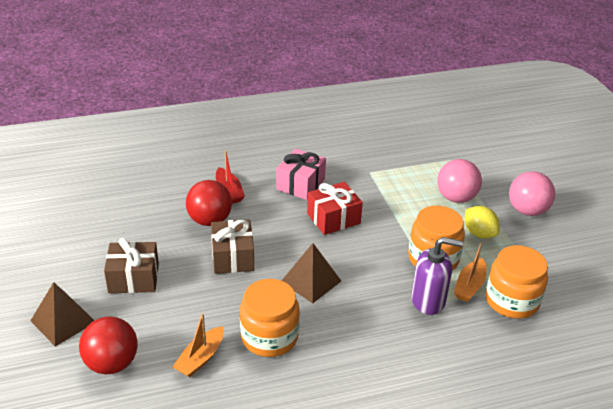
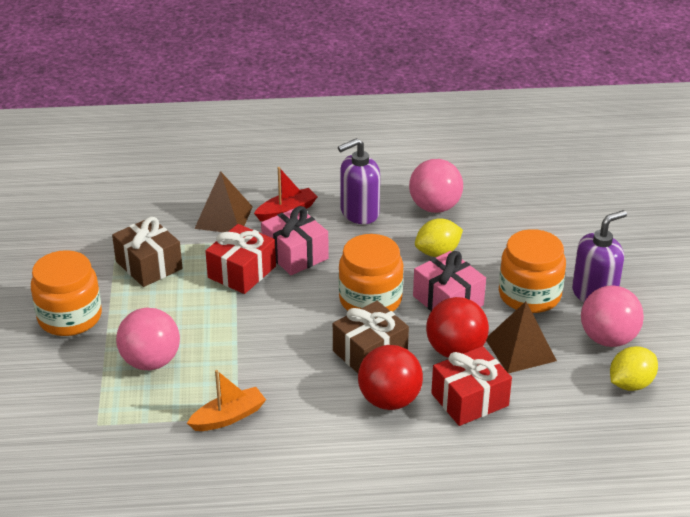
orange boat: 2 -> 1
pink ball: 2 -> 3
pink gift: 1 -> 2
purple soap dispenser: 1 -> 2
red gift: 1 -> 2
yellow lemon: 1 -> 2

